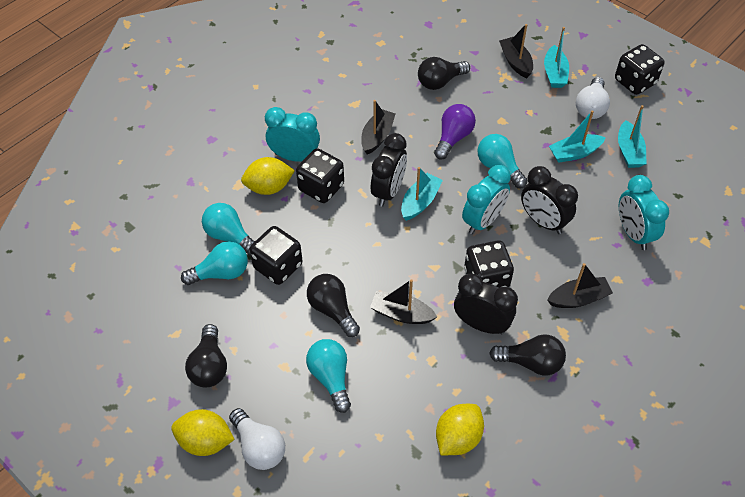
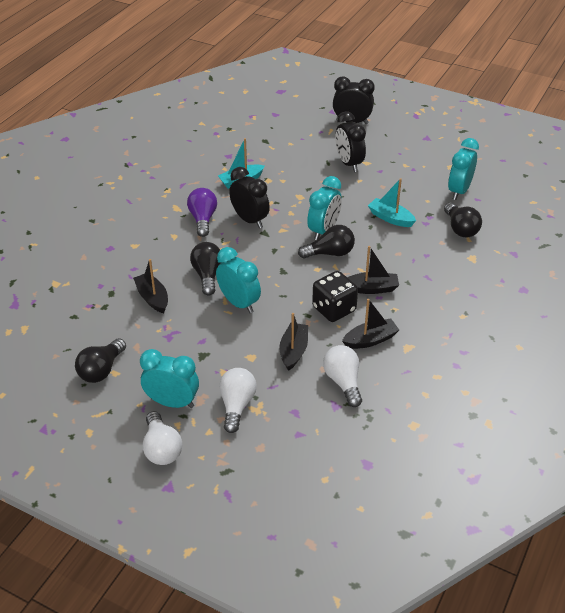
black dice: 4 -> 1
turquoise boat: 4 -> 2
turquoise clock: 3 -> 4
turquoise light bulb: 4 -> 0
white light bulb: 2 -> 3
yellow lemon: 3 -> 0

